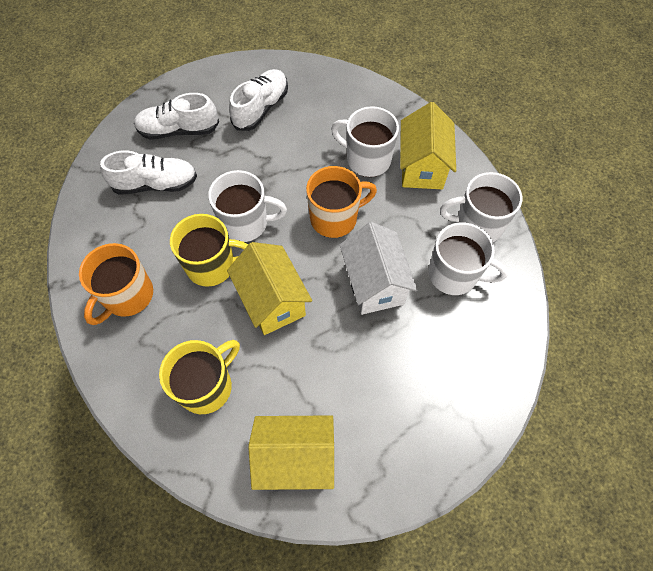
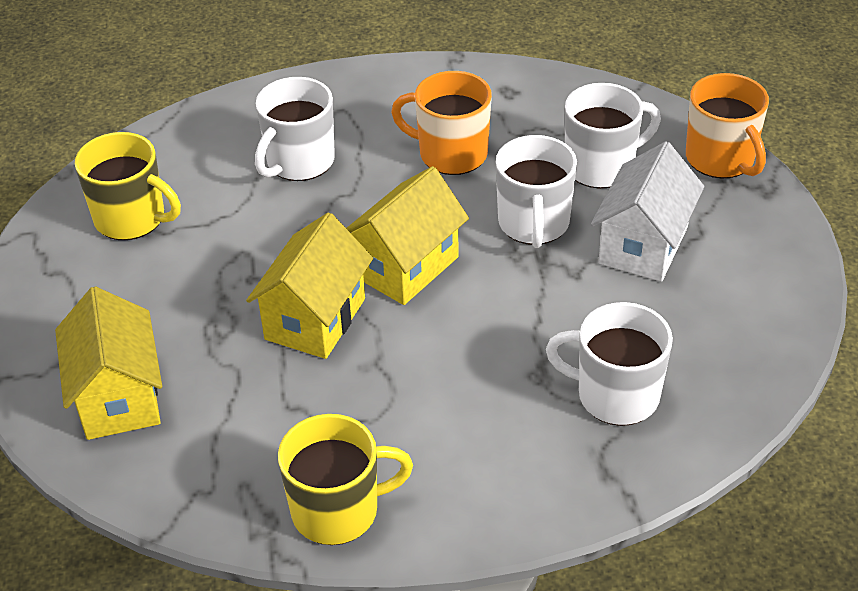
white shoe: 3 -> 0

